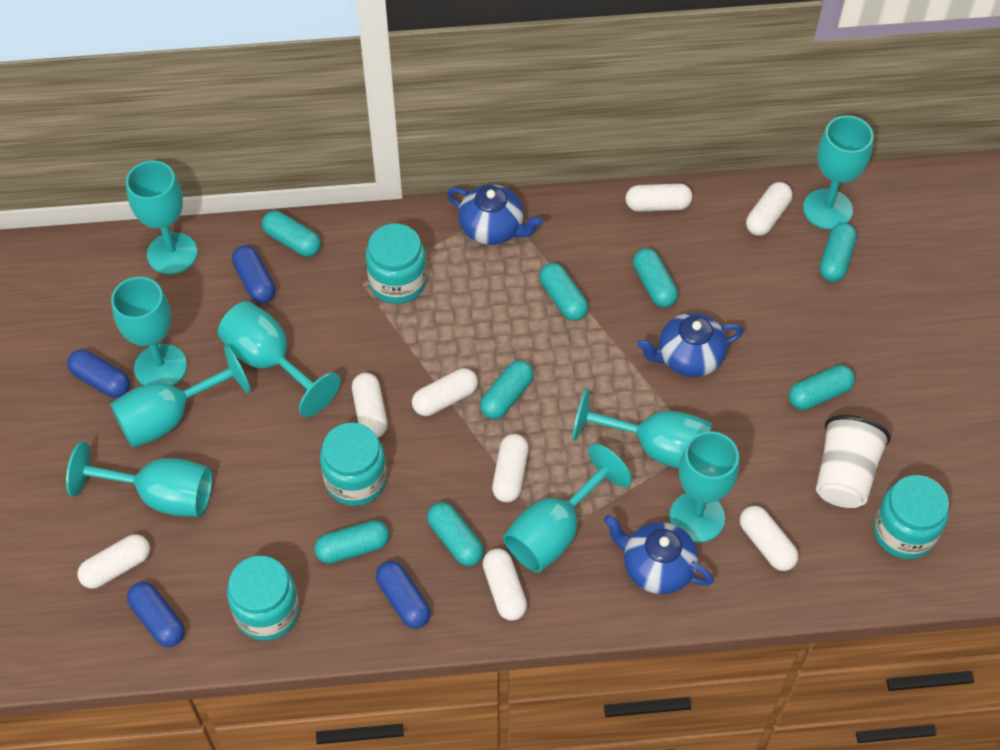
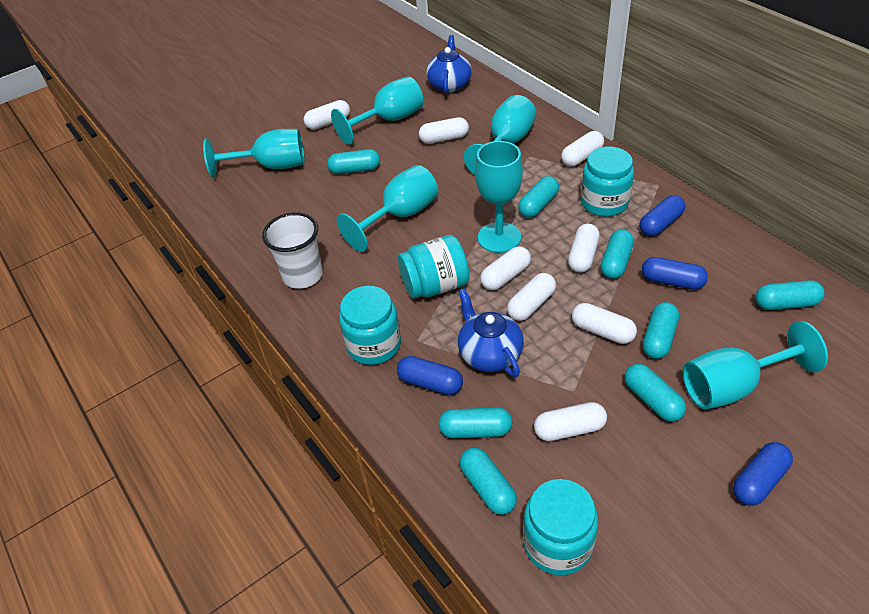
blue teapot: 3 -> 2
turquoise goblet: 9 -> 6

